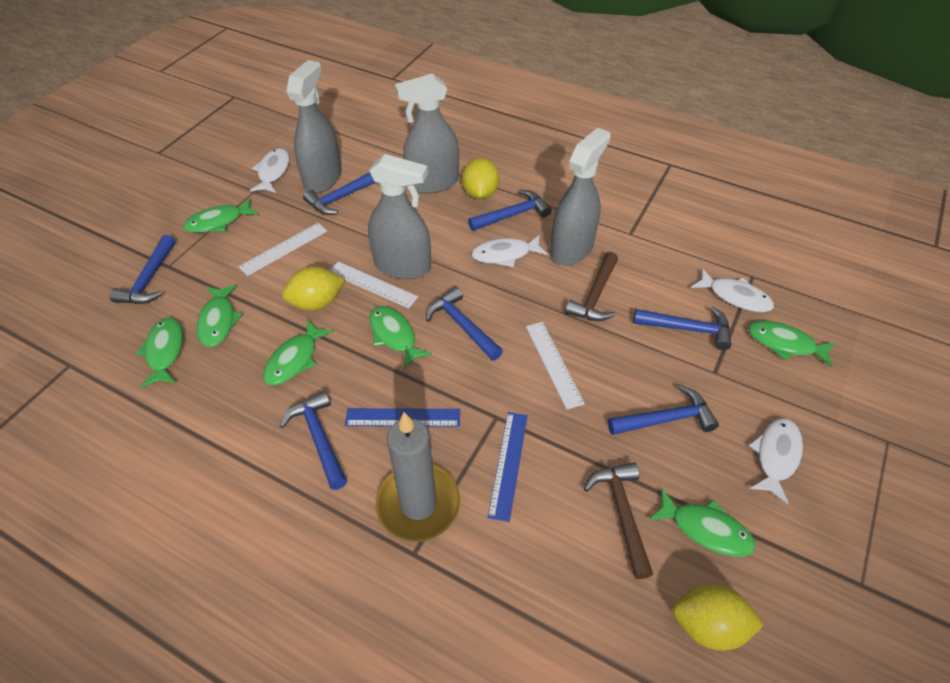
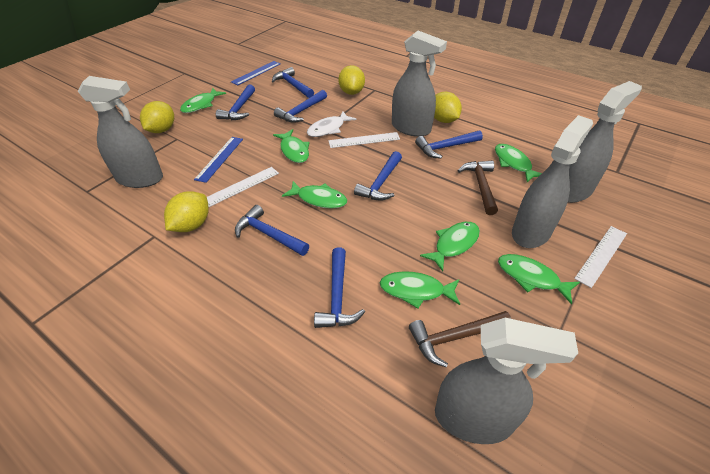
grey candle: 1 -> 0
grey spray bottle: 4 -> 5
white fish: 4 -> 1
yellow lemon: 3 -> 4

